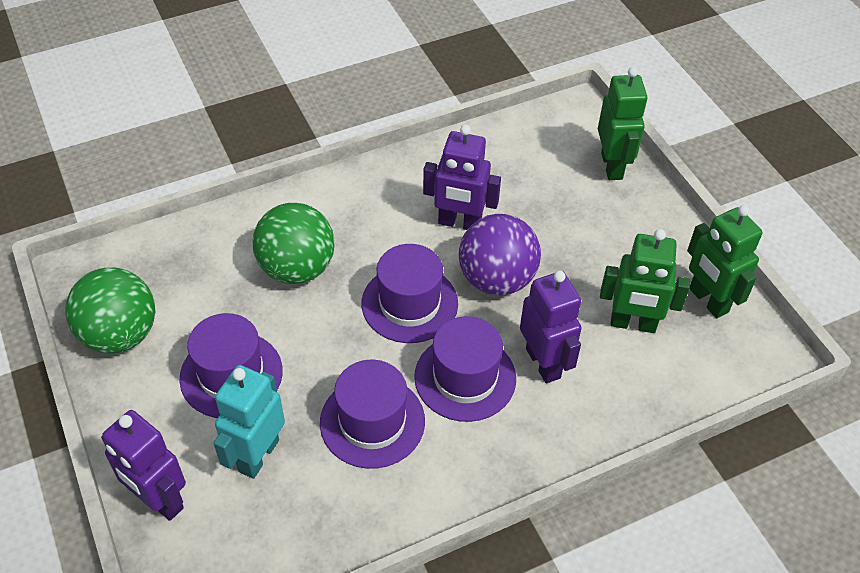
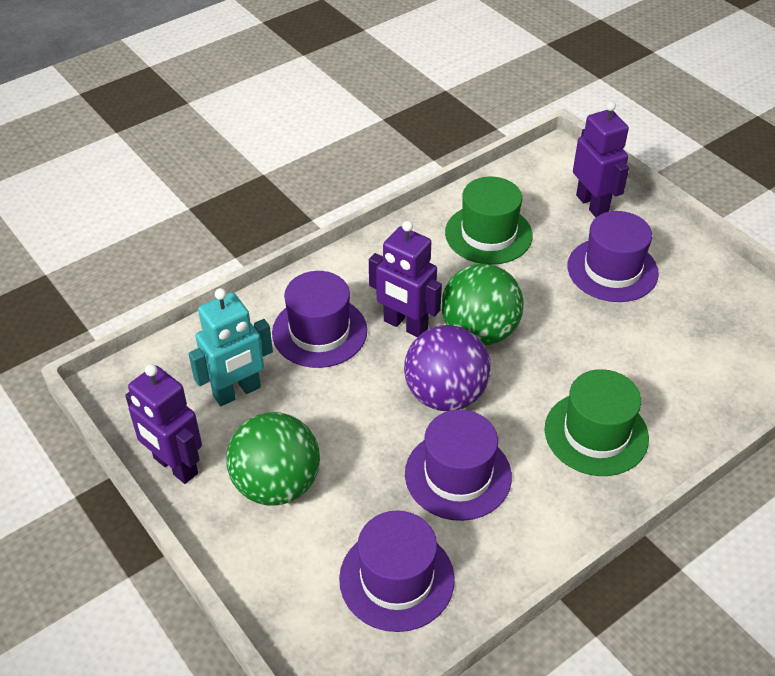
green hat: 0 -> 2
green robot: 3 -> 0

